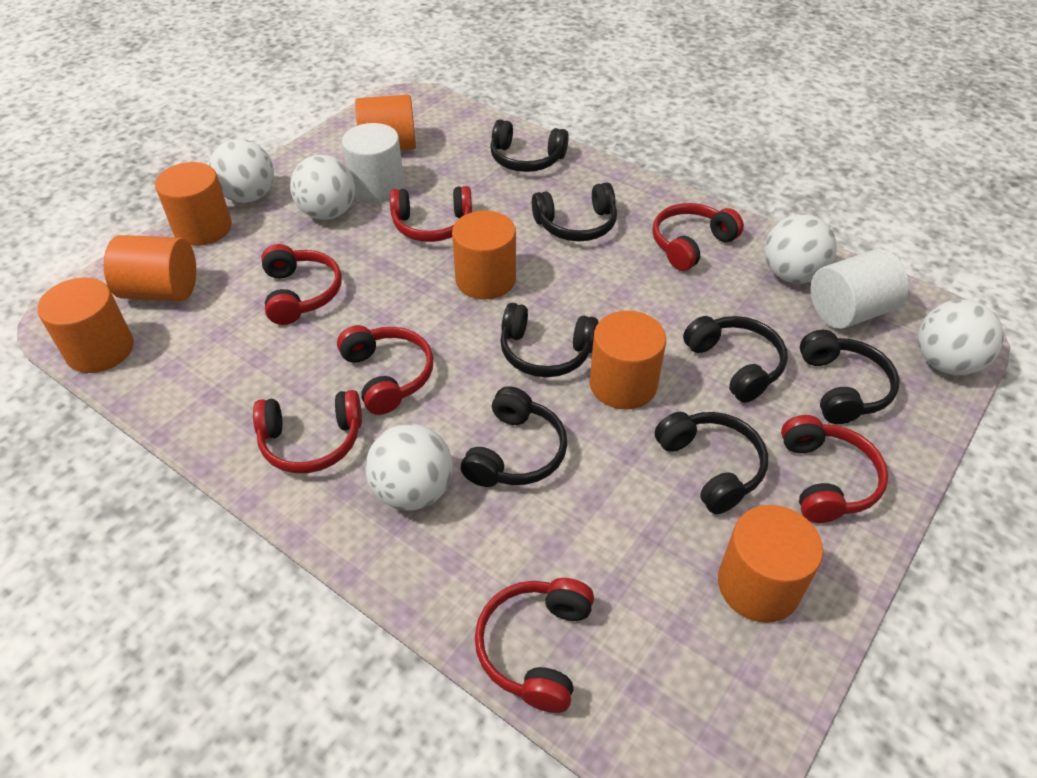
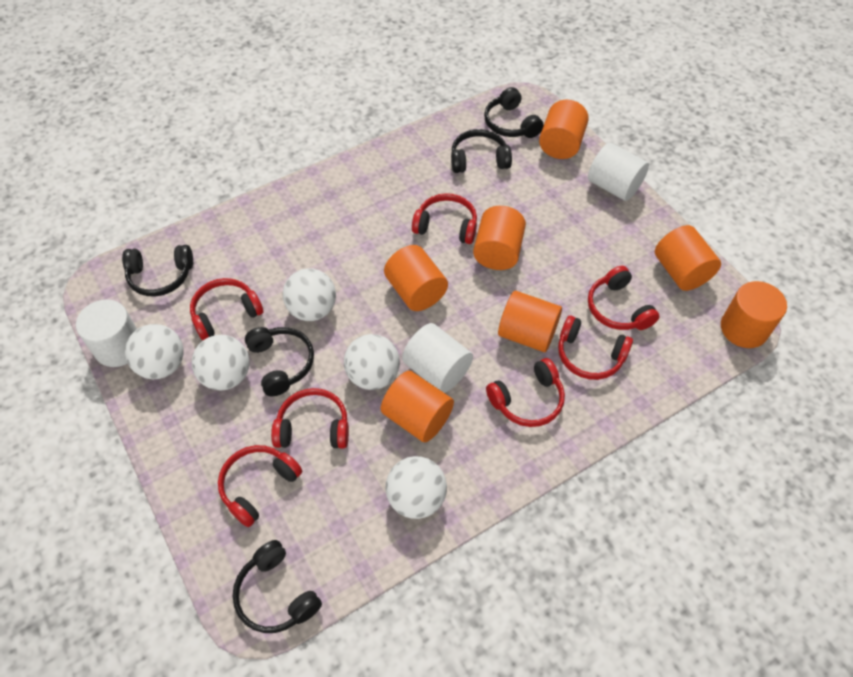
black headphones: 7 -> 5
white cylinder: 2 -> 3

